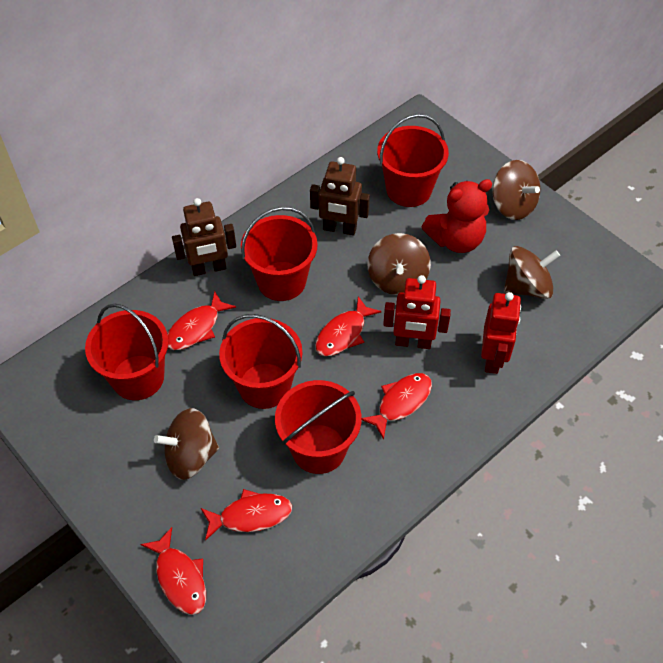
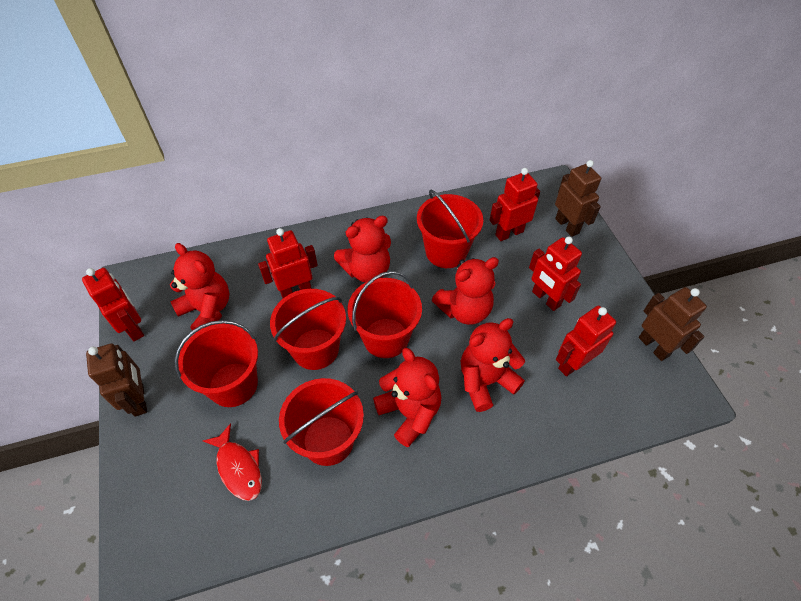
brown robot: 2 -> 3
brown spinning top: 4 -> 0
red fish: 5 -> 1
red robot: 2 -> 5
red teddy bear: 1 -> 5

